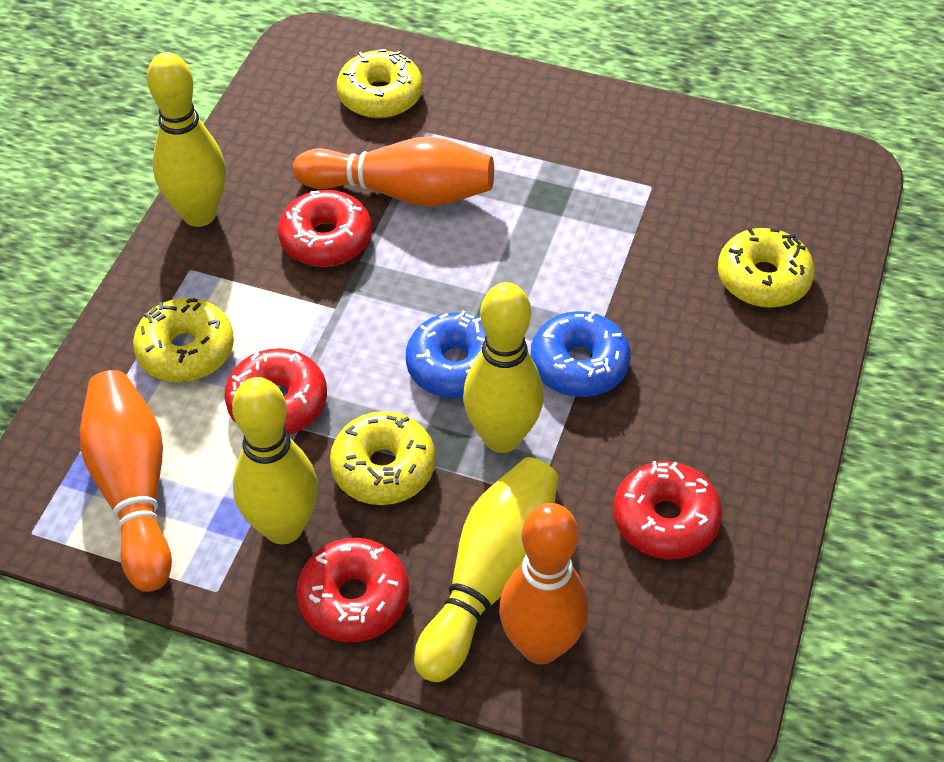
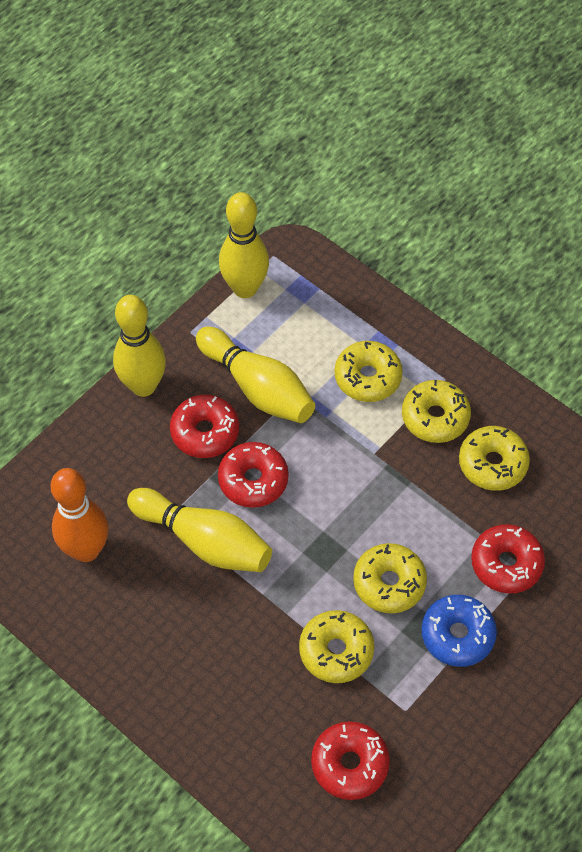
blue donut: 2 -> 1
orange bowling pin: 3 -> 1
yellow donut: 4 -> 5

